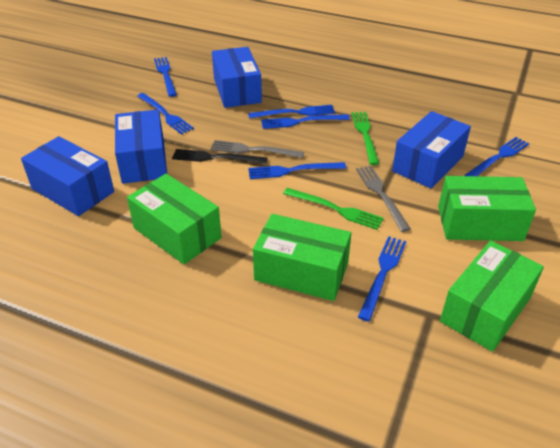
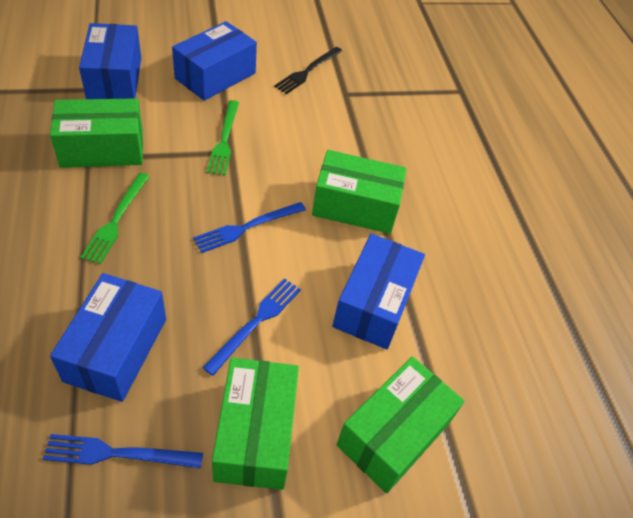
blue fork: 7 -> 3
grey fork: 2 -> 0

